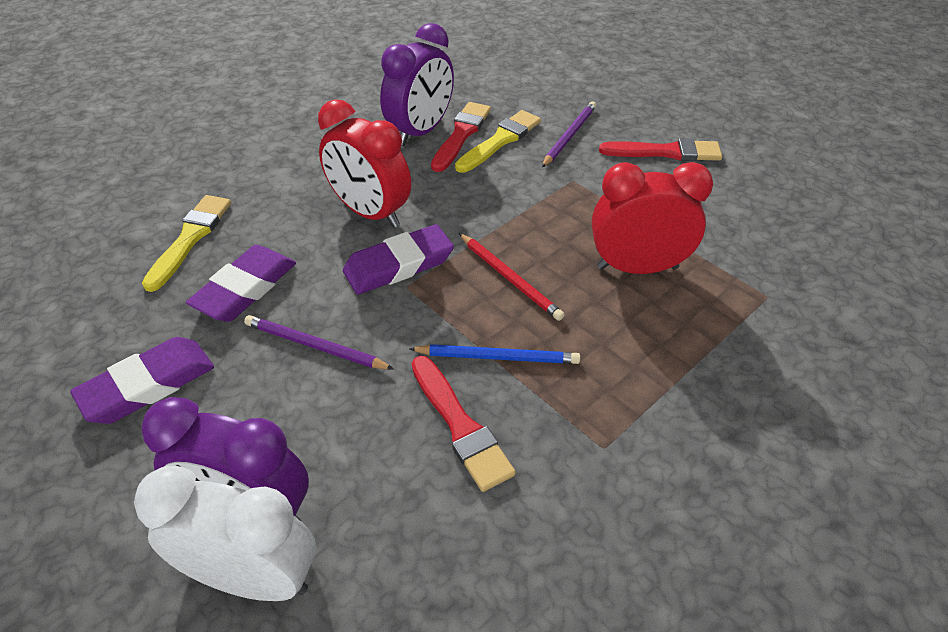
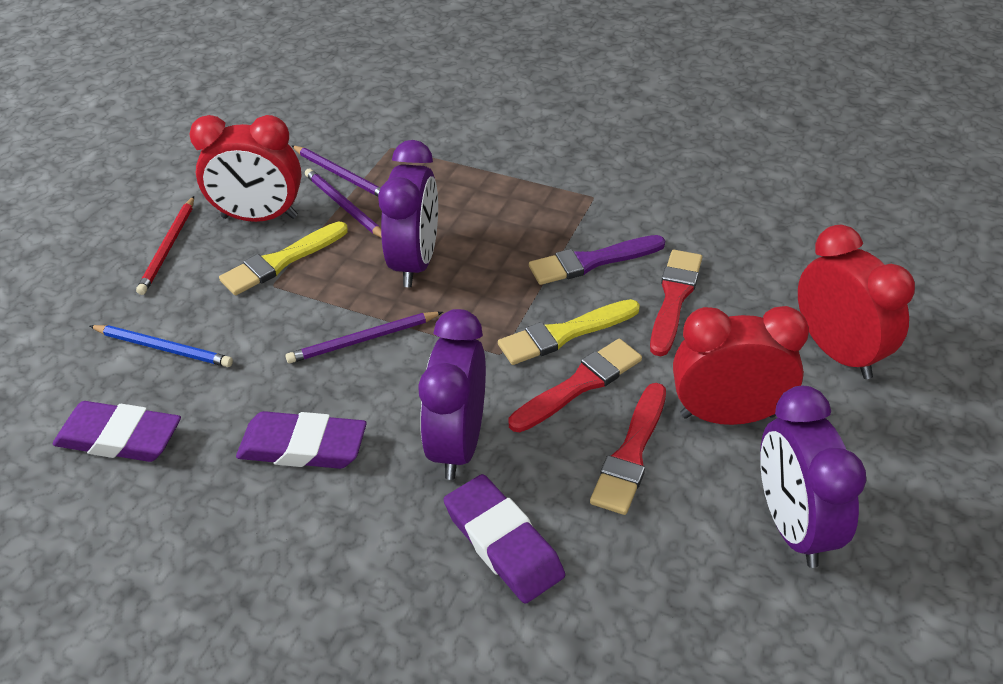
purple brush: 0 -> 1
purple clock: 2 -> 3
purple pencil: 2 -> 3
red clock: 2 -> 3
white clock: 1 -> 0

